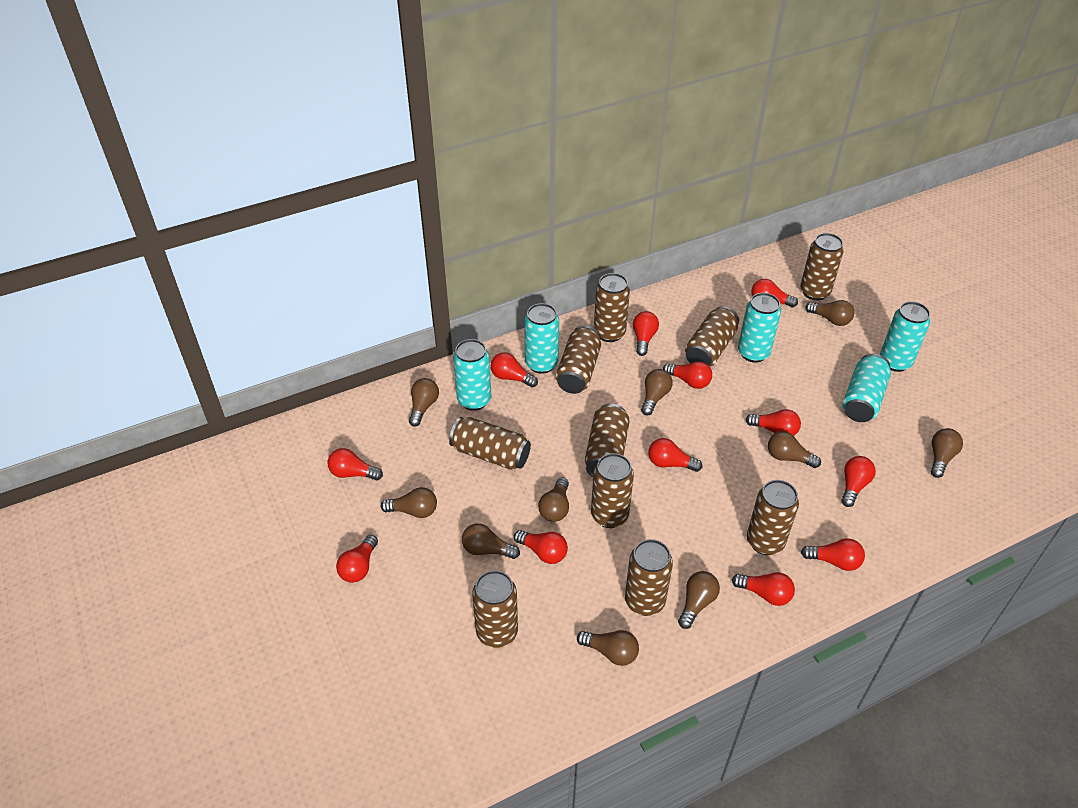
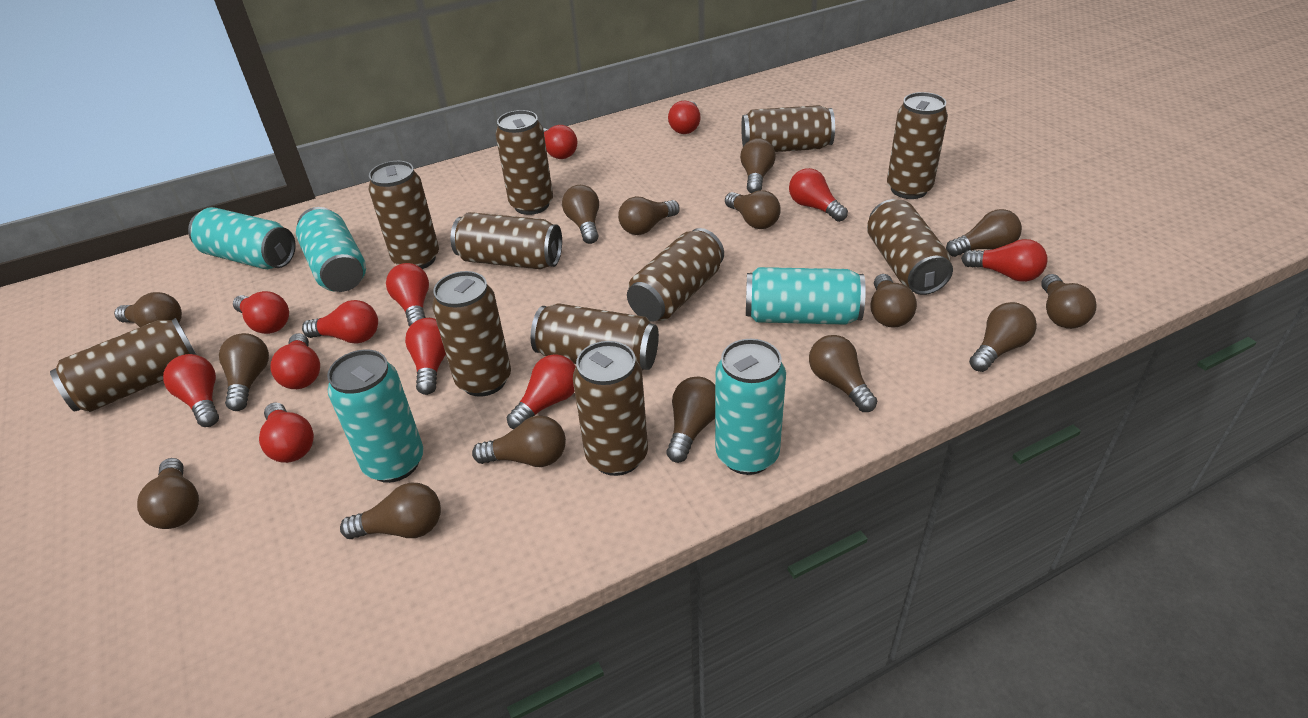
brown can: 10 -> 11
brown light bulb: 10 -> 15

